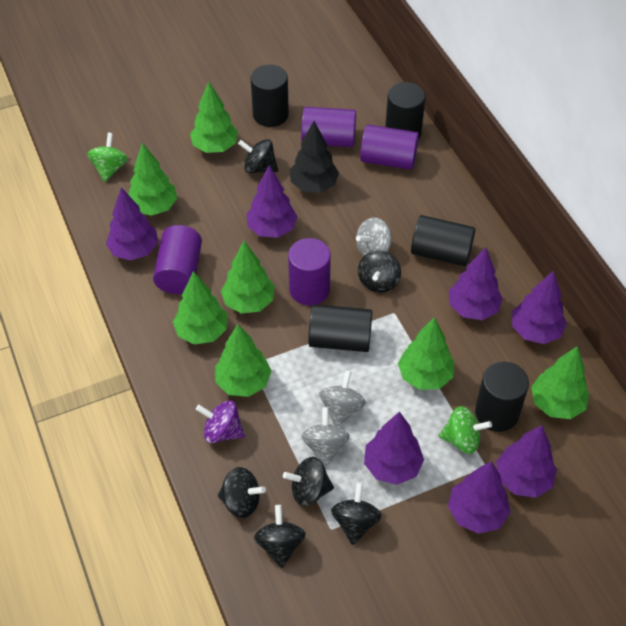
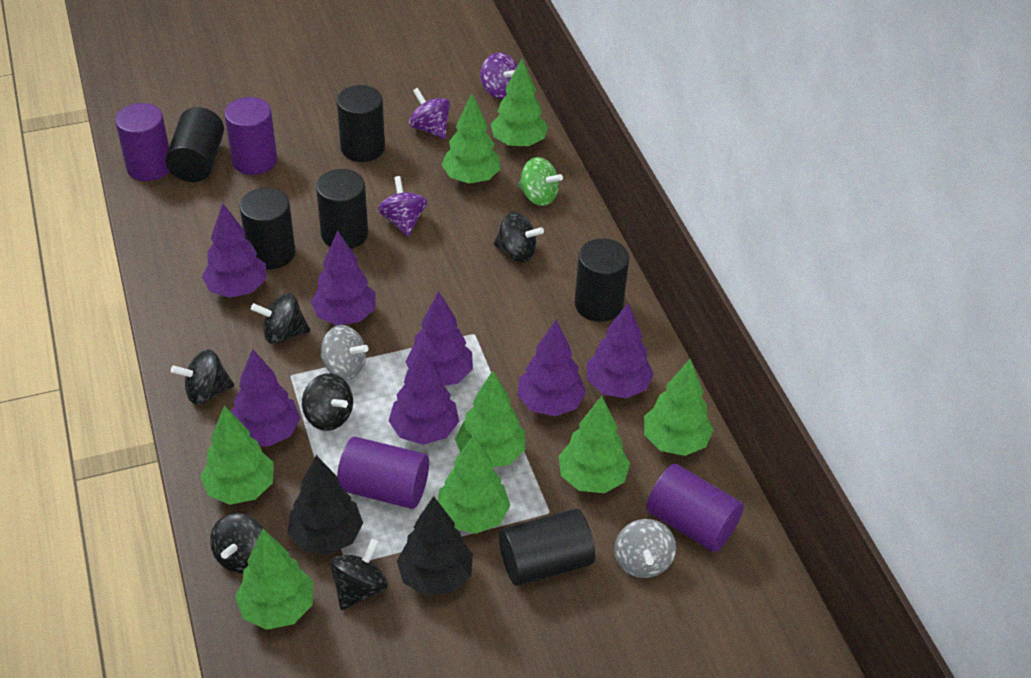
black cylinder: 5 -> 6
black tree: 1 -> 2
green spinning top: 2 -> 1
green tree: 7 -> 8
grey spinning top: 3 -> 2
purple spinning top: 1 -> 3

